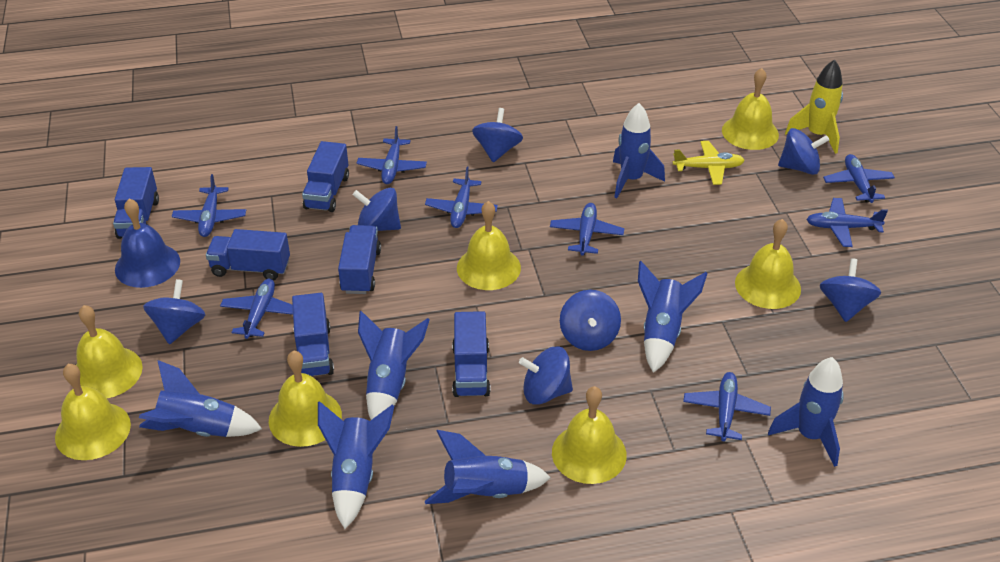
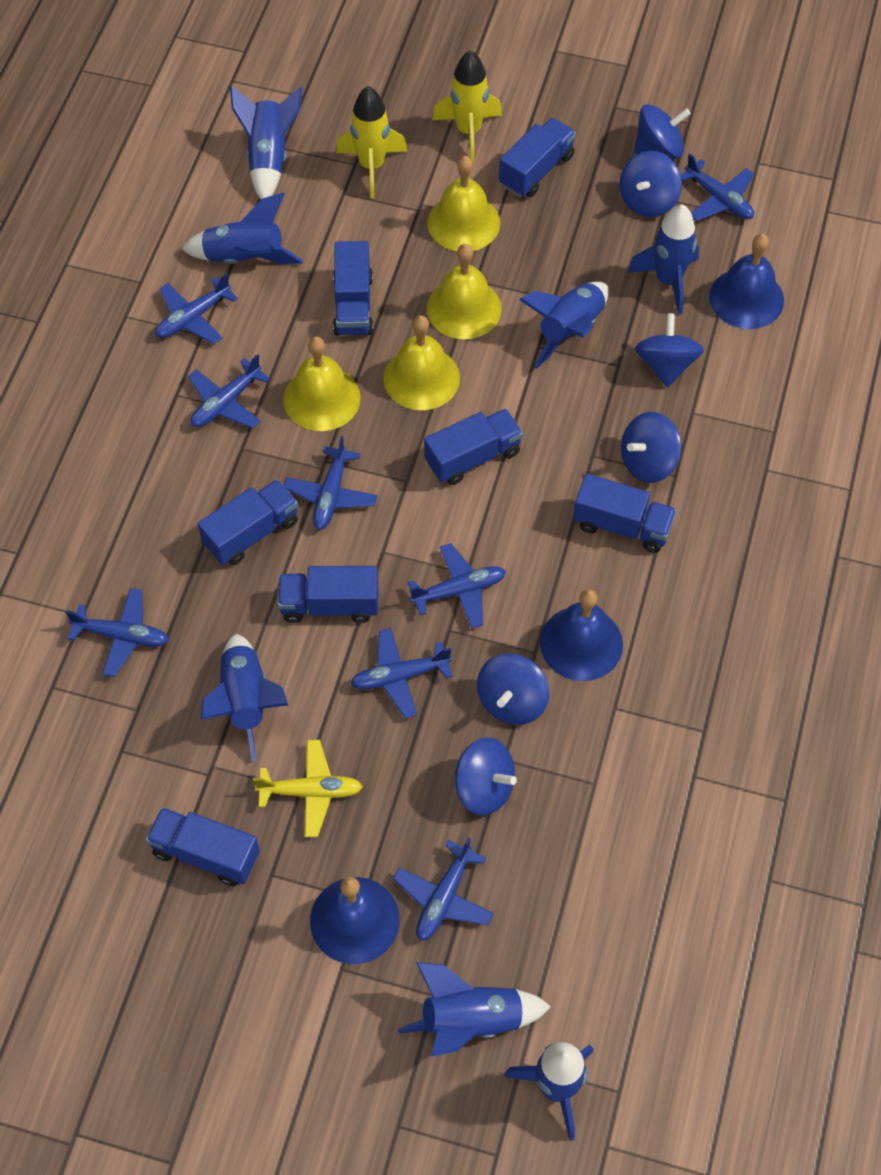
blue bell: 1 -> 3
blue spinning top: 7 -> 6
blue truck: 6 -> 7
yellow bell: 7 -> 4
yellow rocket: 1 -> 2

